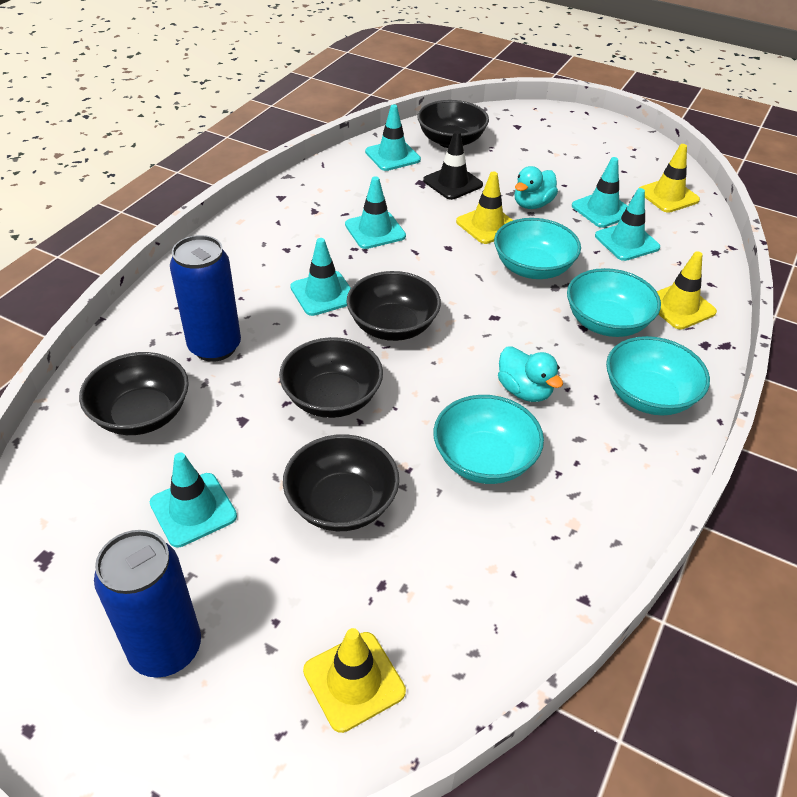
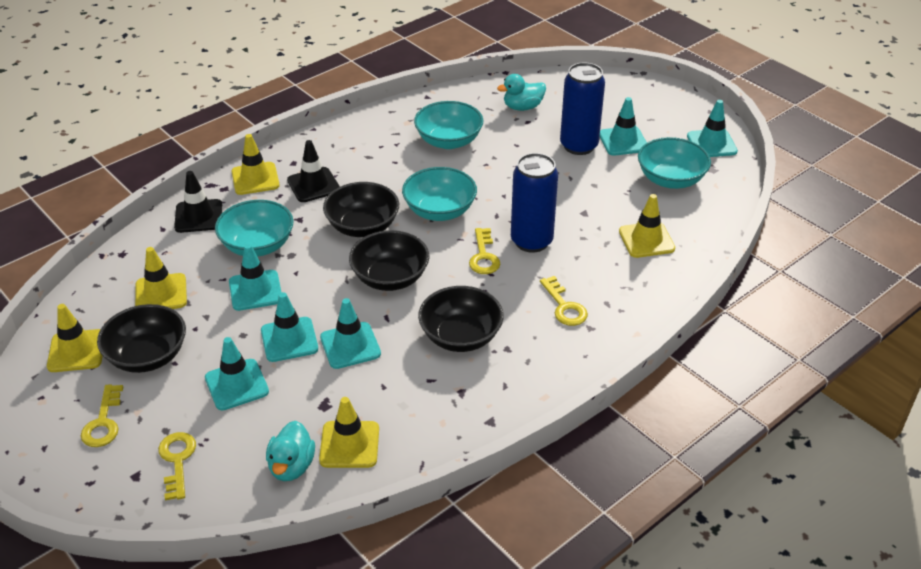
black bowl: 5 -> 4
black traffic cone: 1 -> 2
yellow key: 0 -> 4
yellow traffic cone: 4 -> 5

